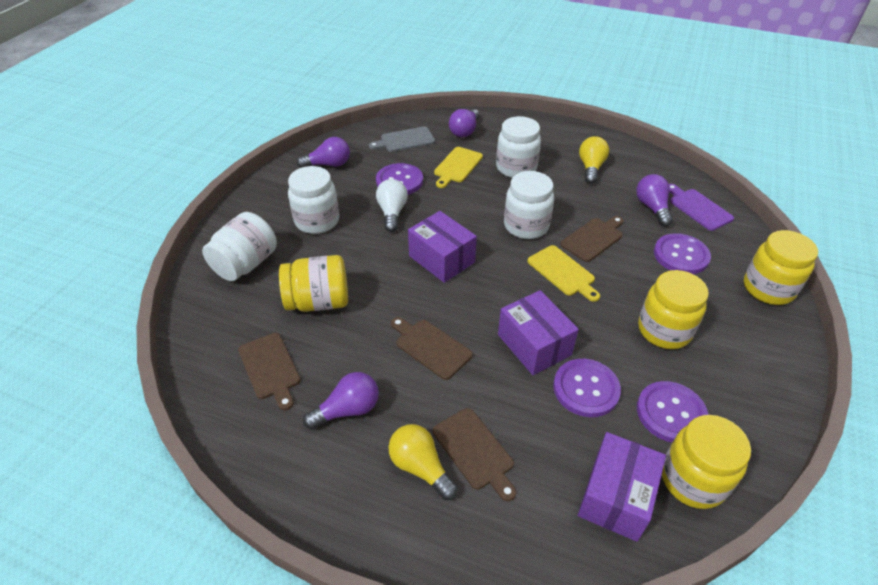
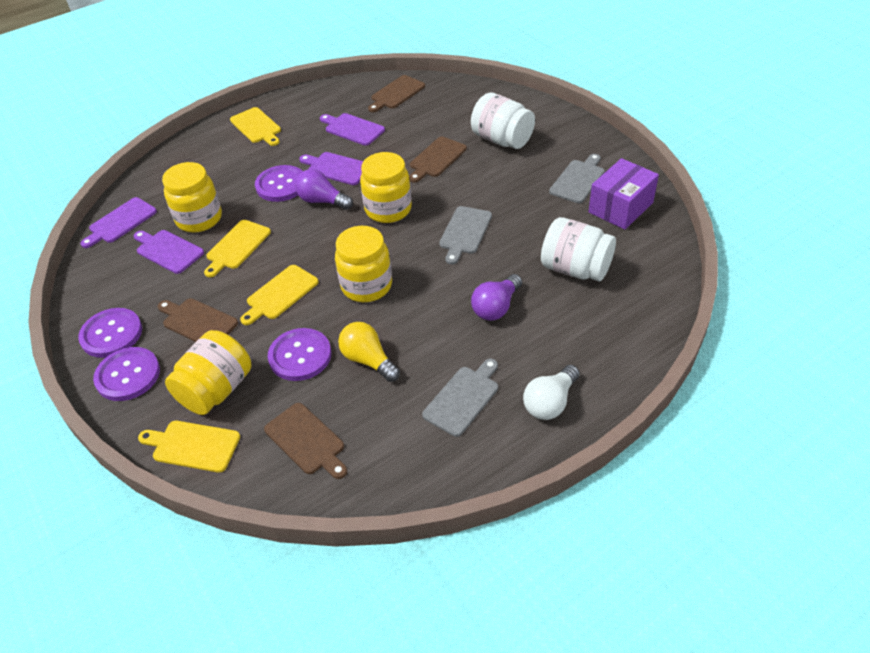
grey cutting board: 1 -> 3
purple box: 3 -> 1
purple cutting board: 1 -> 4
purple light bulb: 4 -> 2
white jar: 4 -> 2
yellow cutting board: 2 -> 4
yellow light bulb: 2 -> 1

